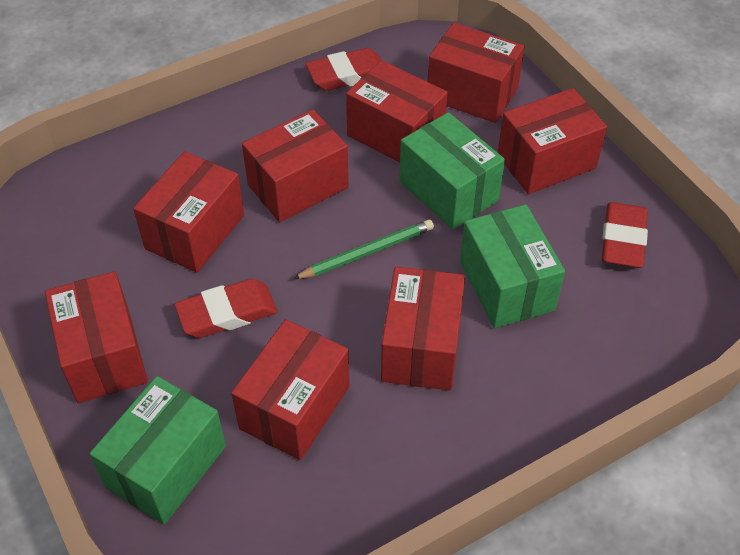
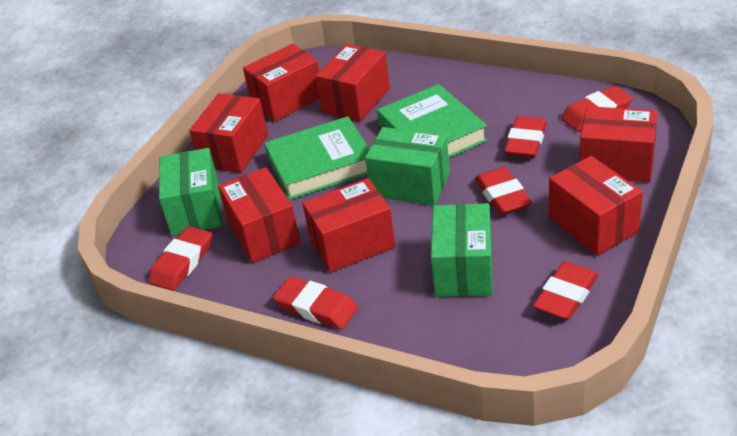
green book: 0 -> 2
green pencil: 1 -> 0
red box: 8 -> 7
red eraser: 3 -> 6

